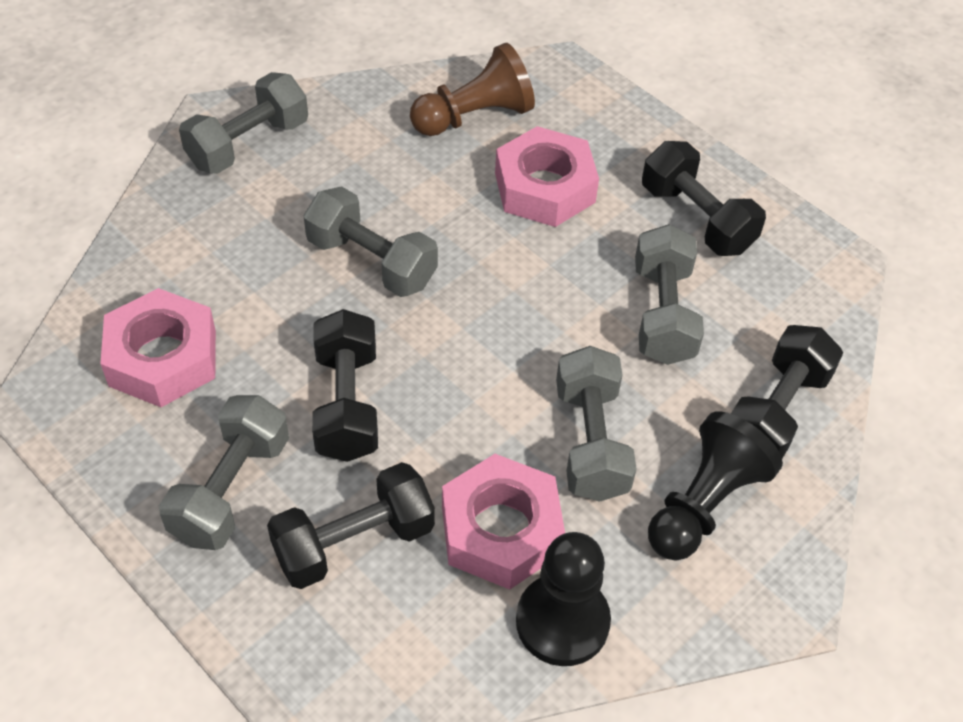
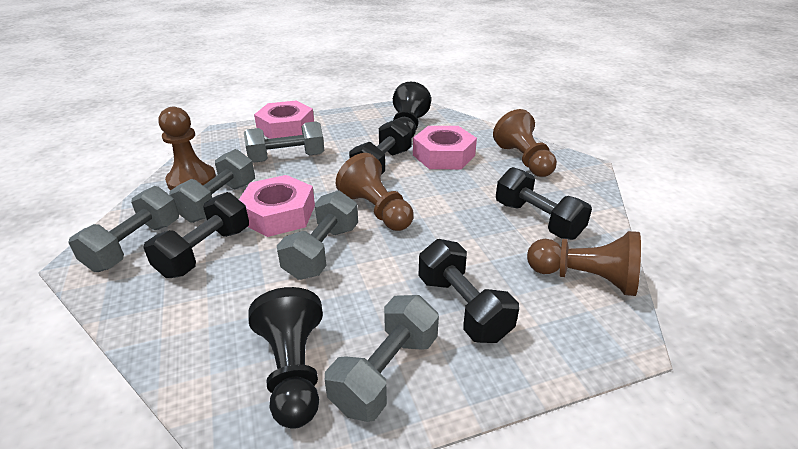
brown pawn: 1 -> 4

